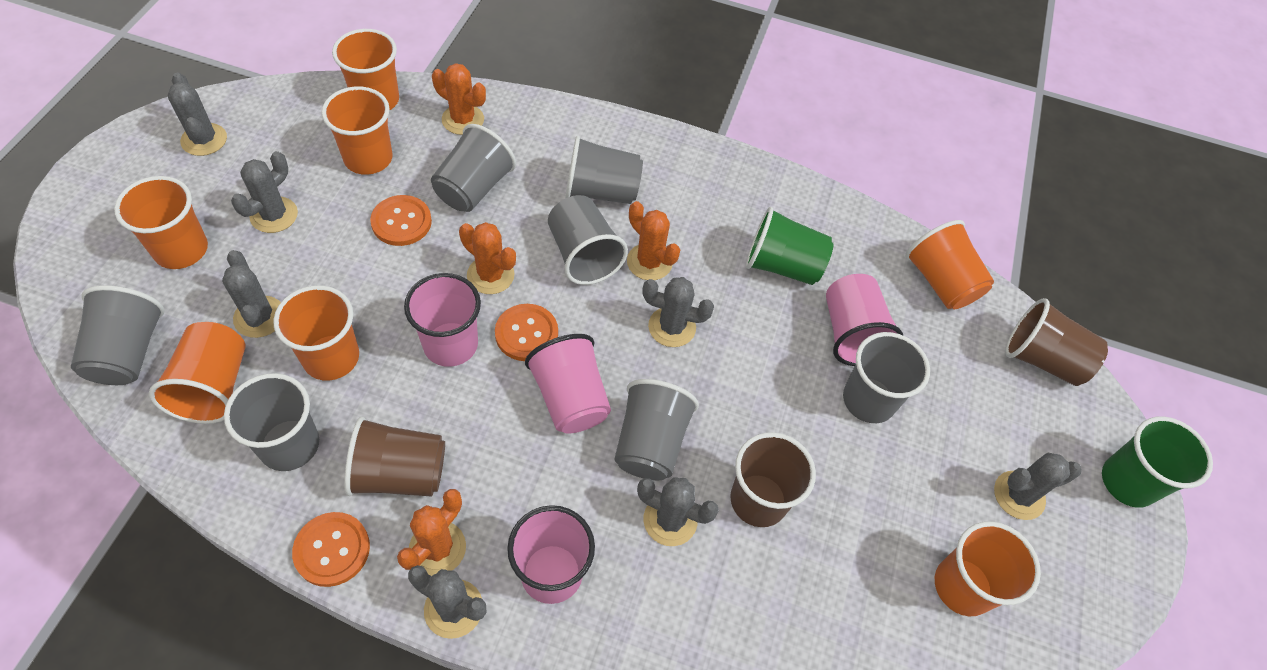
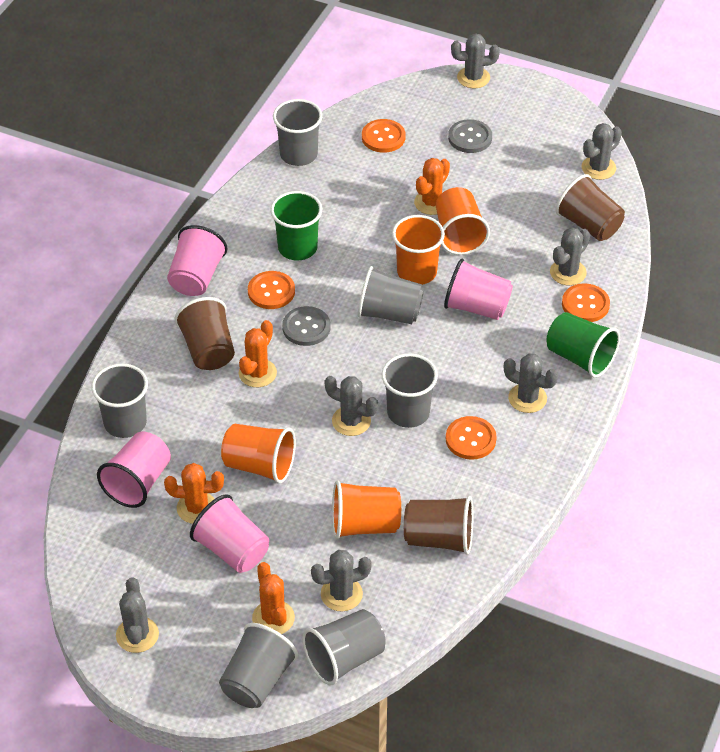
grey button: 0 -> 2
grey cup: 7 -> 6
orange button: 3 -> 4
orange cup: 7 -> 4

